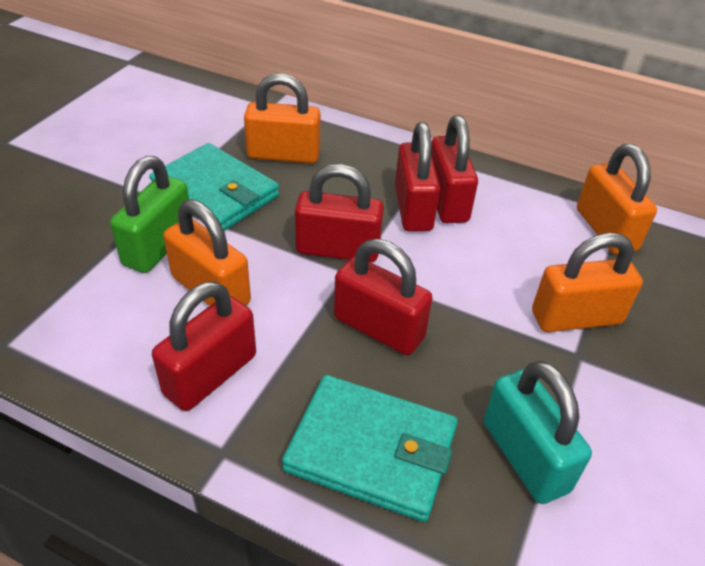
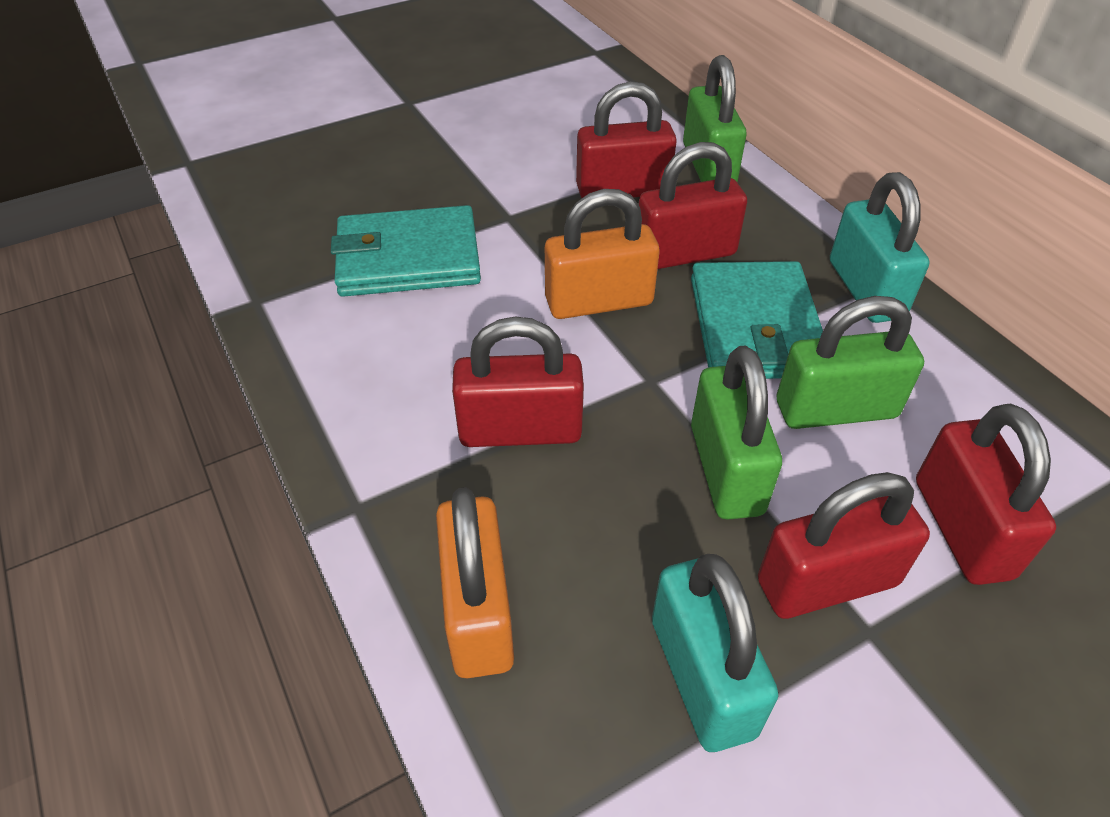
green padlock: 1 -> 3
orange padlock: 4 -> 2
turquoise padlock: 1 -> 2

